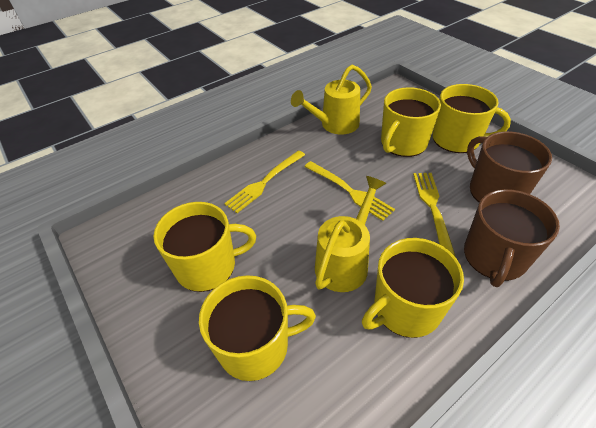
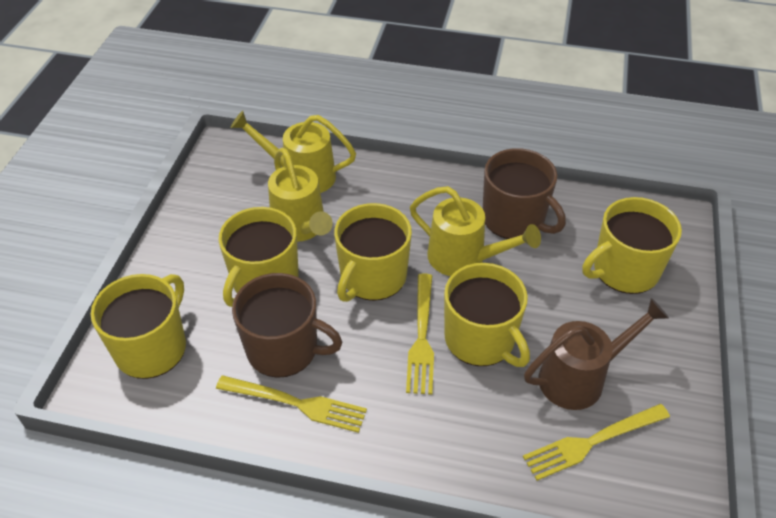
brown watering can: 0 -> 1
yellow watering can: 2 -> 3

